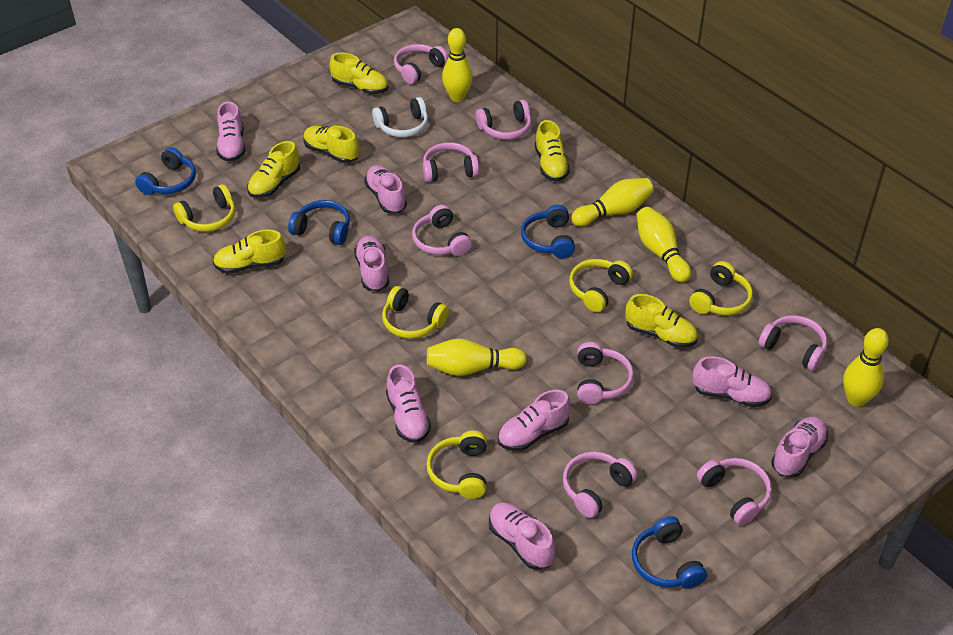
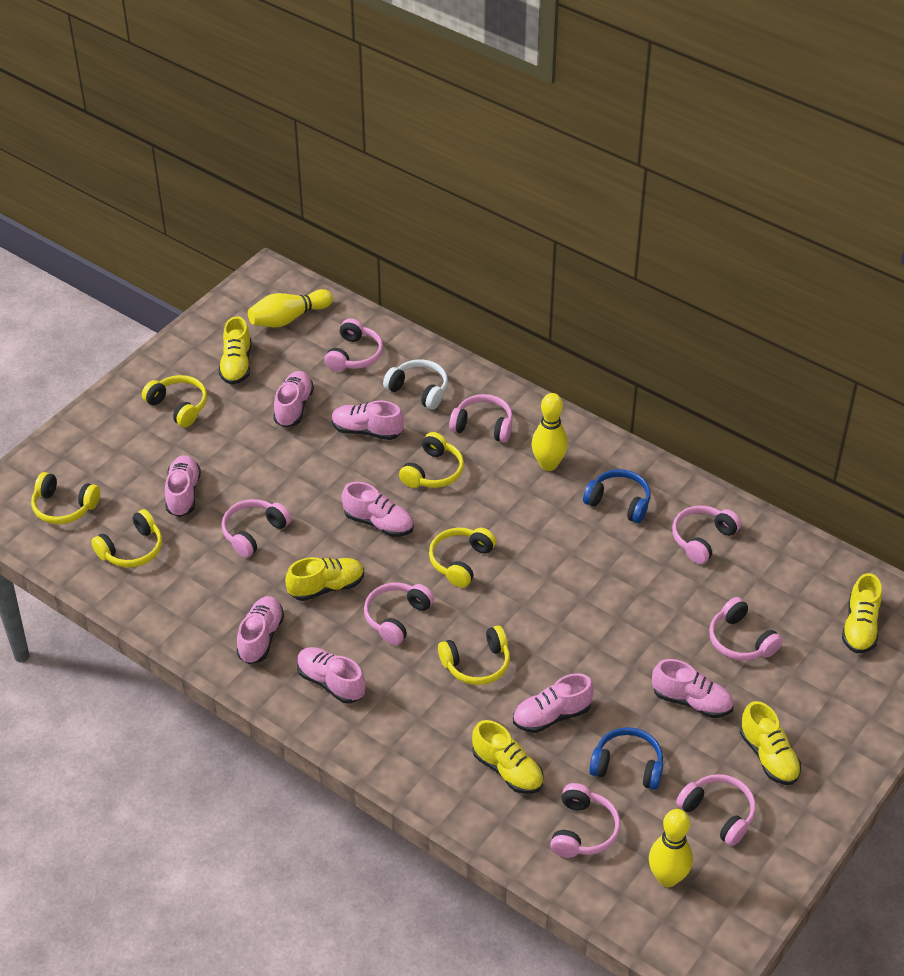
blue headphones: 4 -> 2
yellow bowling pin: 5 -> 3
yellow headphones: 5 -> 6
yellow shoe: 6 -> 5

